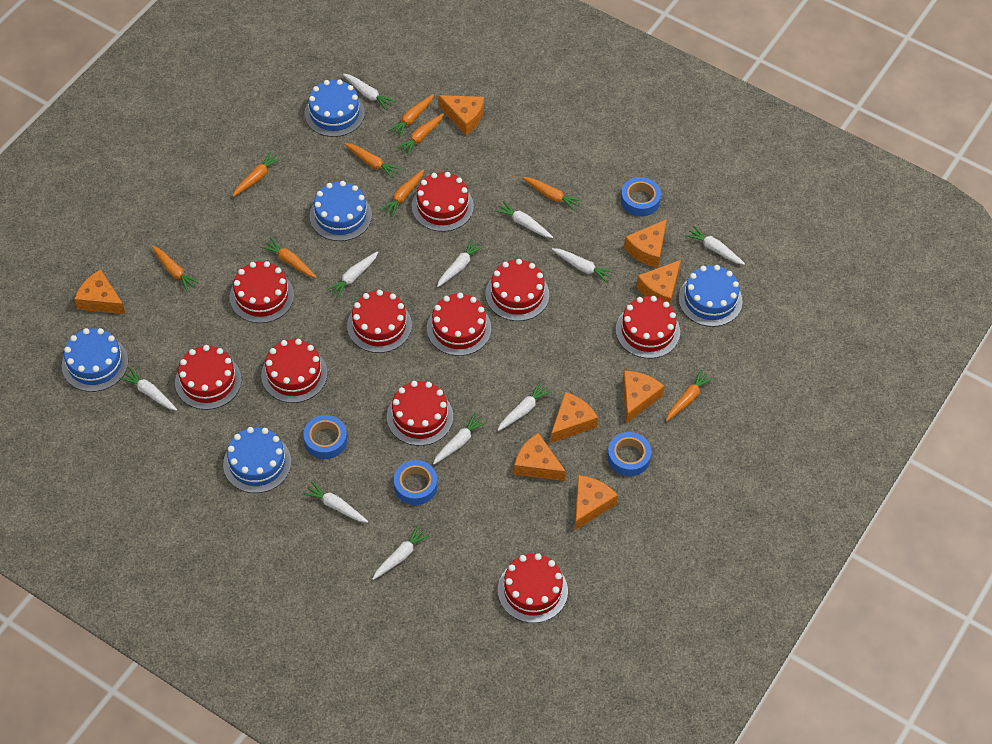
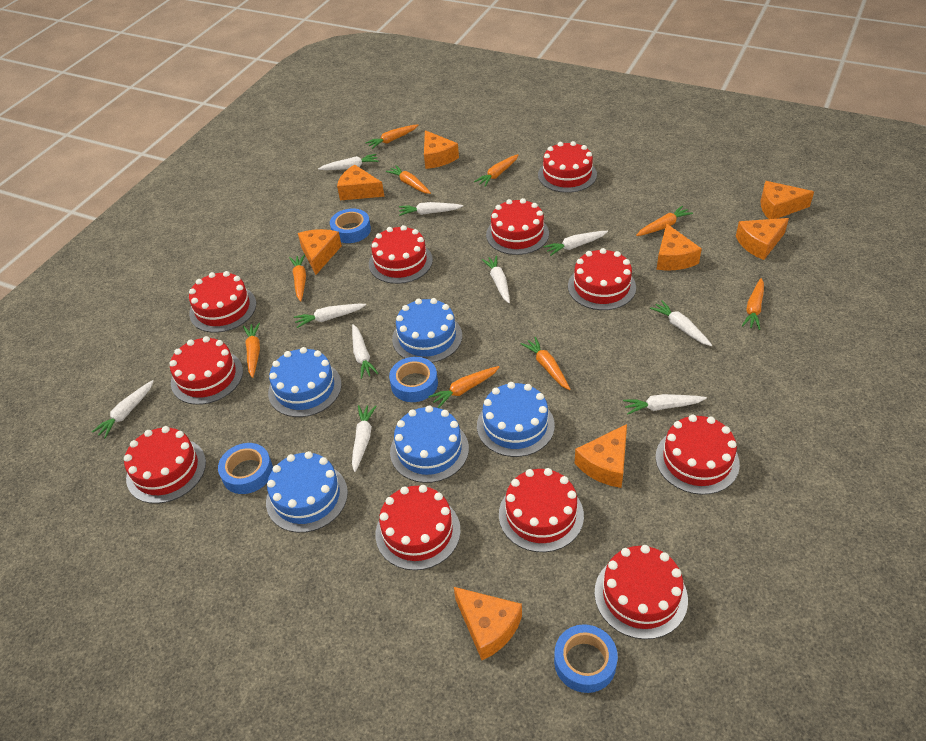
red cake: 10 -> 11
white carrot: 11 -> 10

